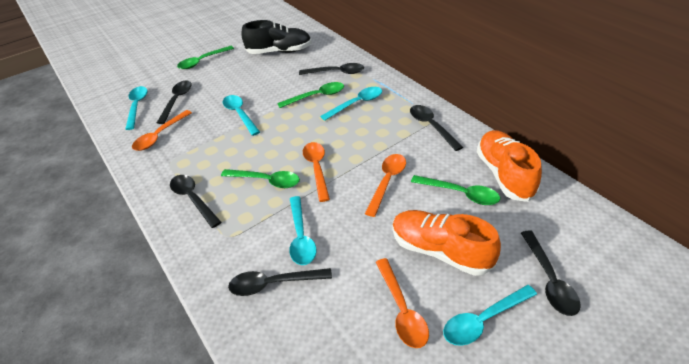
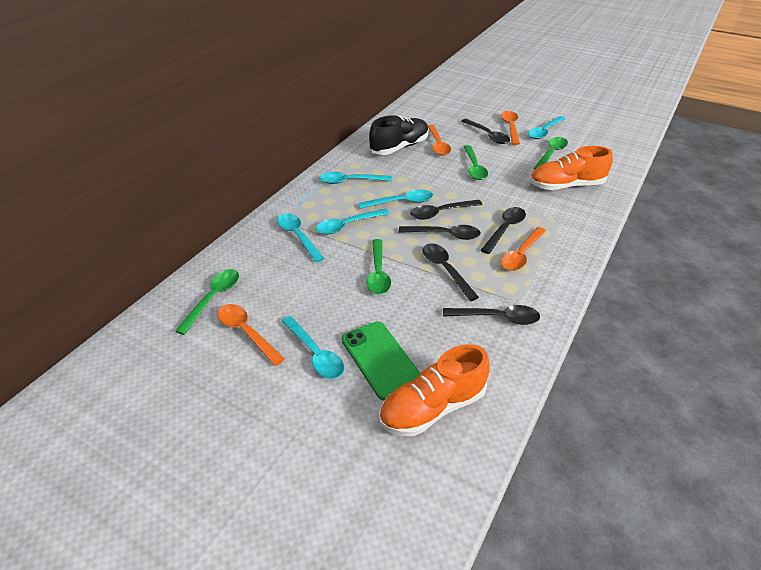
green phone: 0 -> 1
turquoise spoon: 5 -> 6

